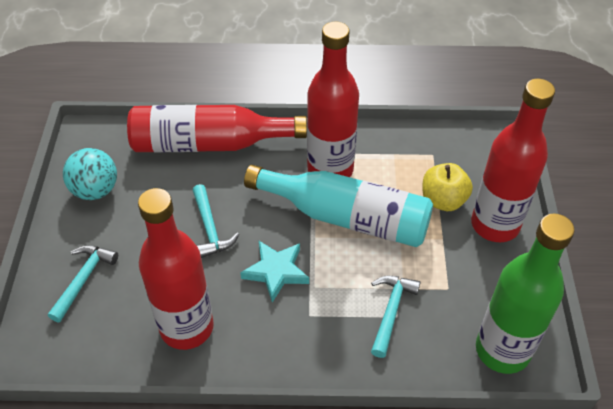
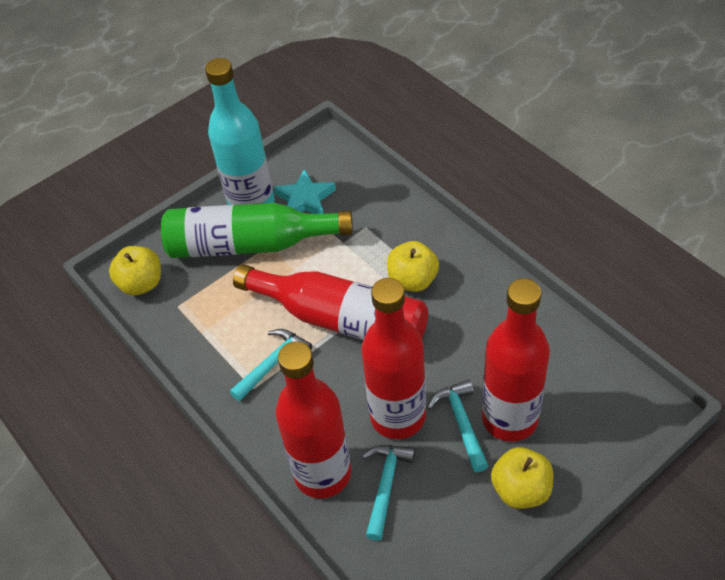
turquoise ball: 1 -> 0
yellow apple: 1 -> 3

